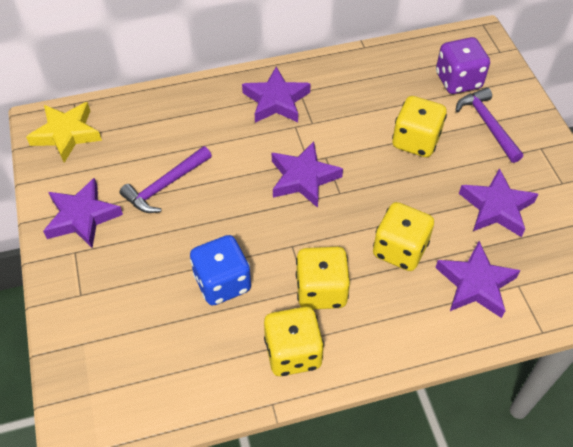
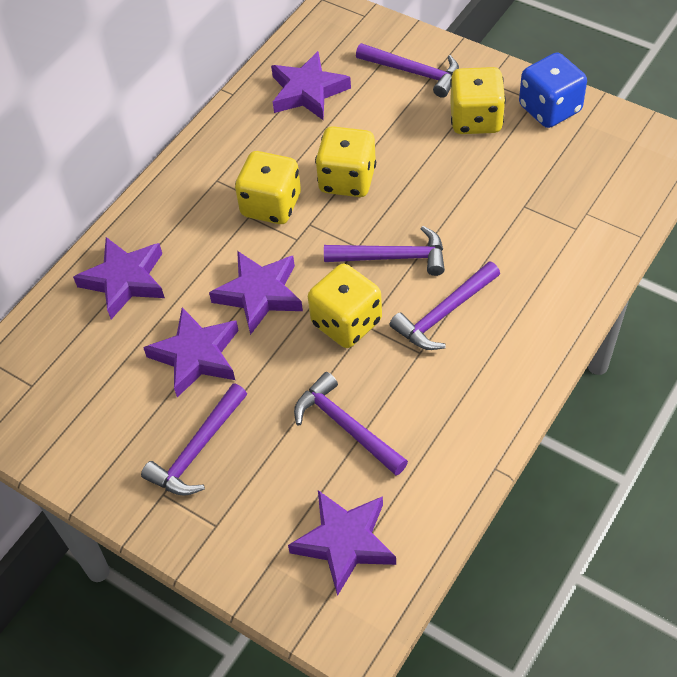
purple dice: 1 -> 0
purple hammer: 2 -> 5
yellow star: 1 -> 0

